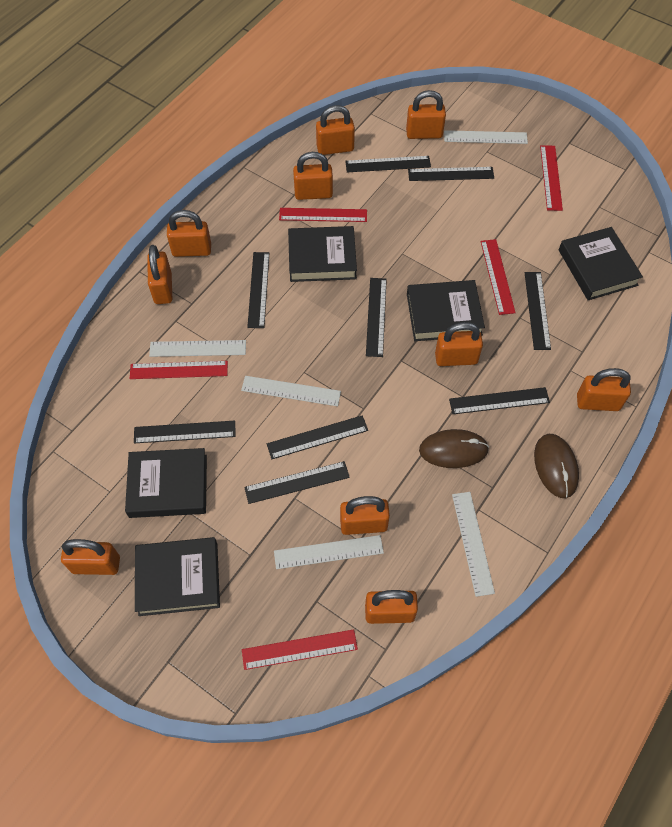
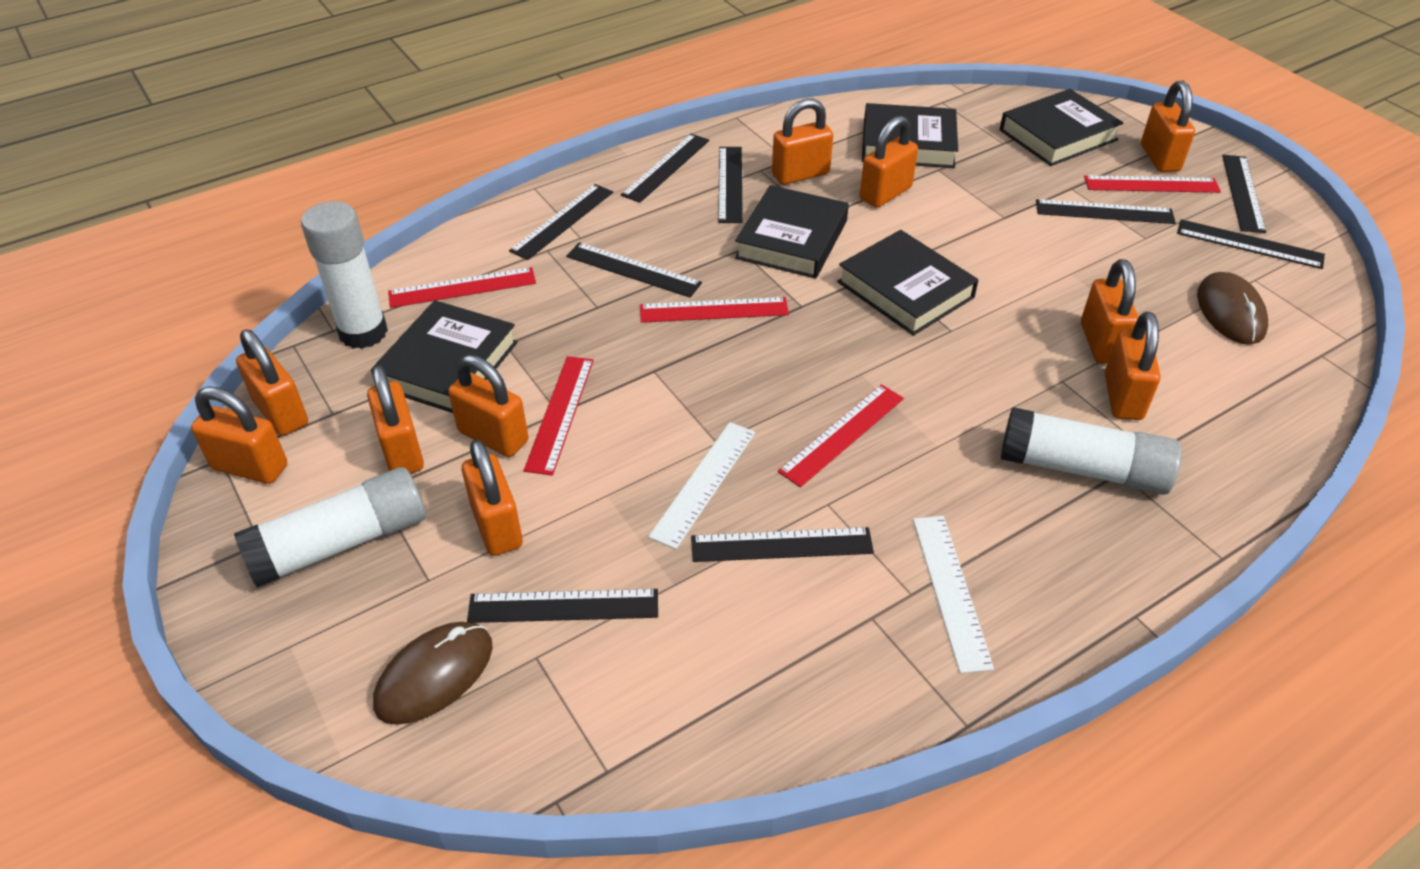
white glue stick: 0 -> 3
white ruler: 5 -> 2

